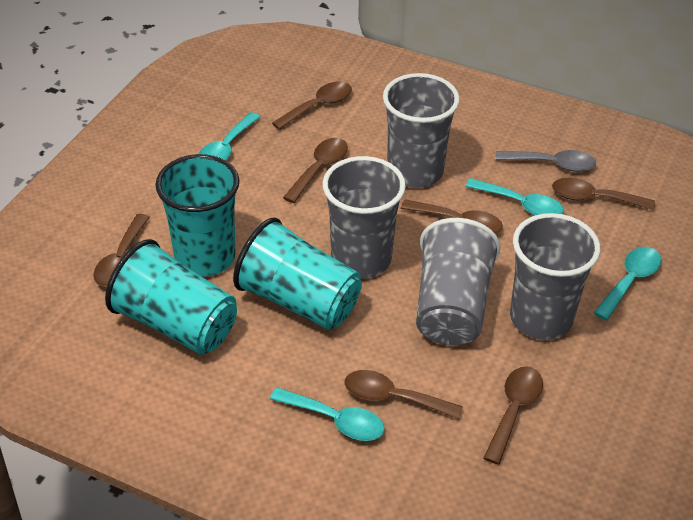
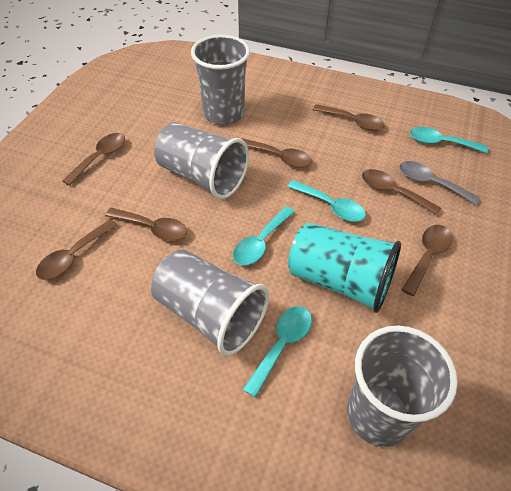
turquoise cup: 3 -> 1

